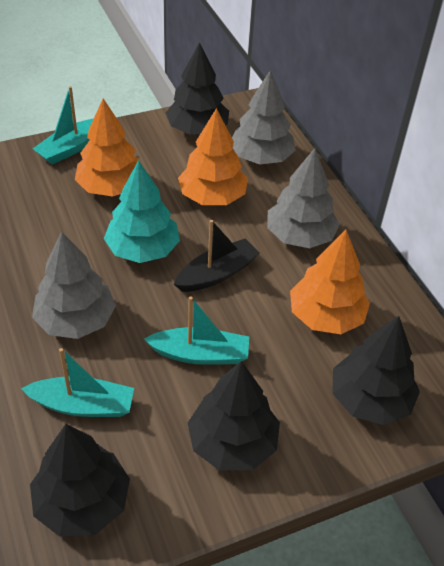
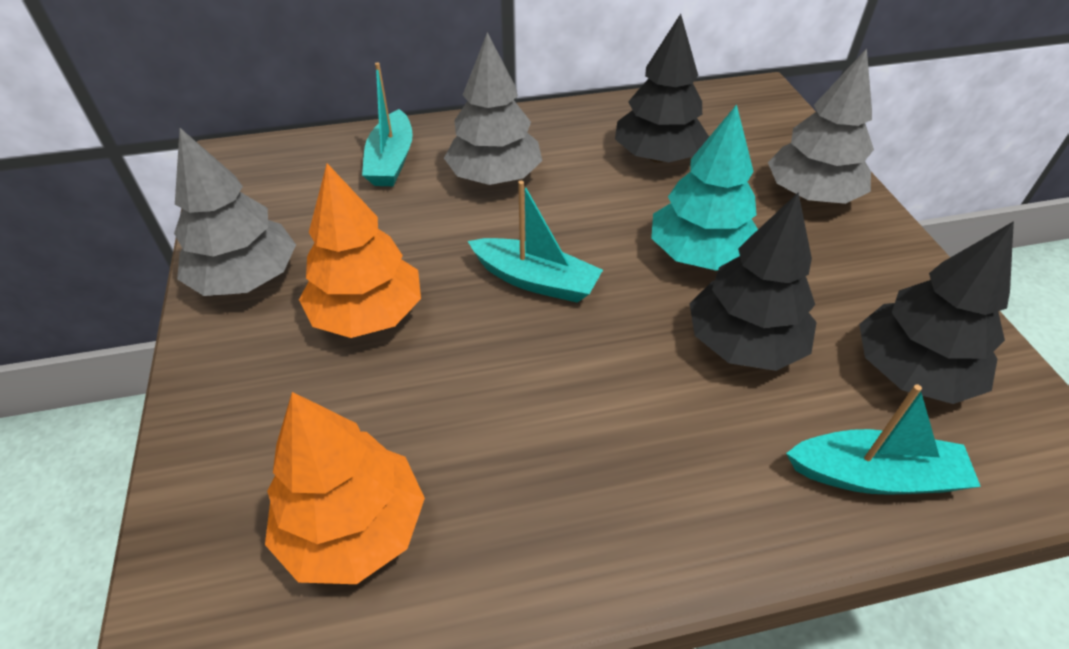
black boat: 1 -> 0
black tree: 4 -> 3
orange tree: 3 -> 2

